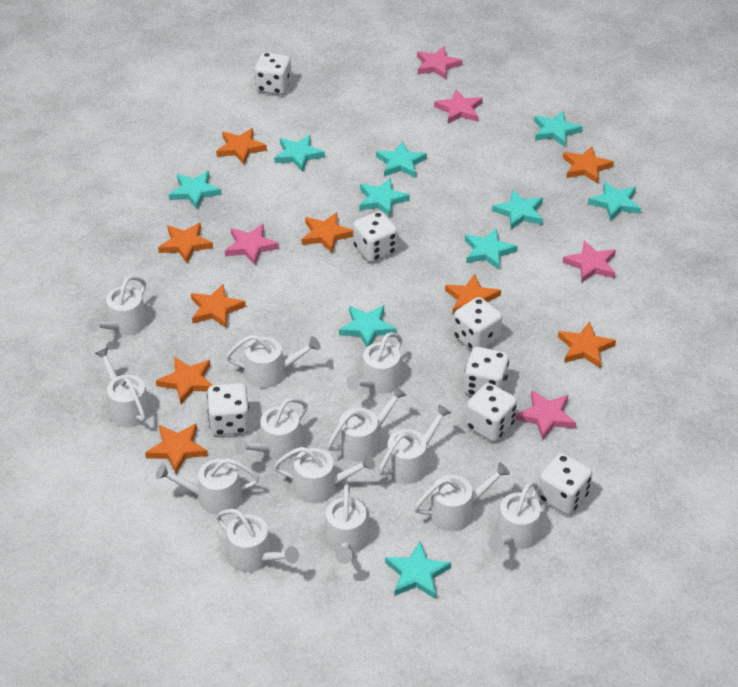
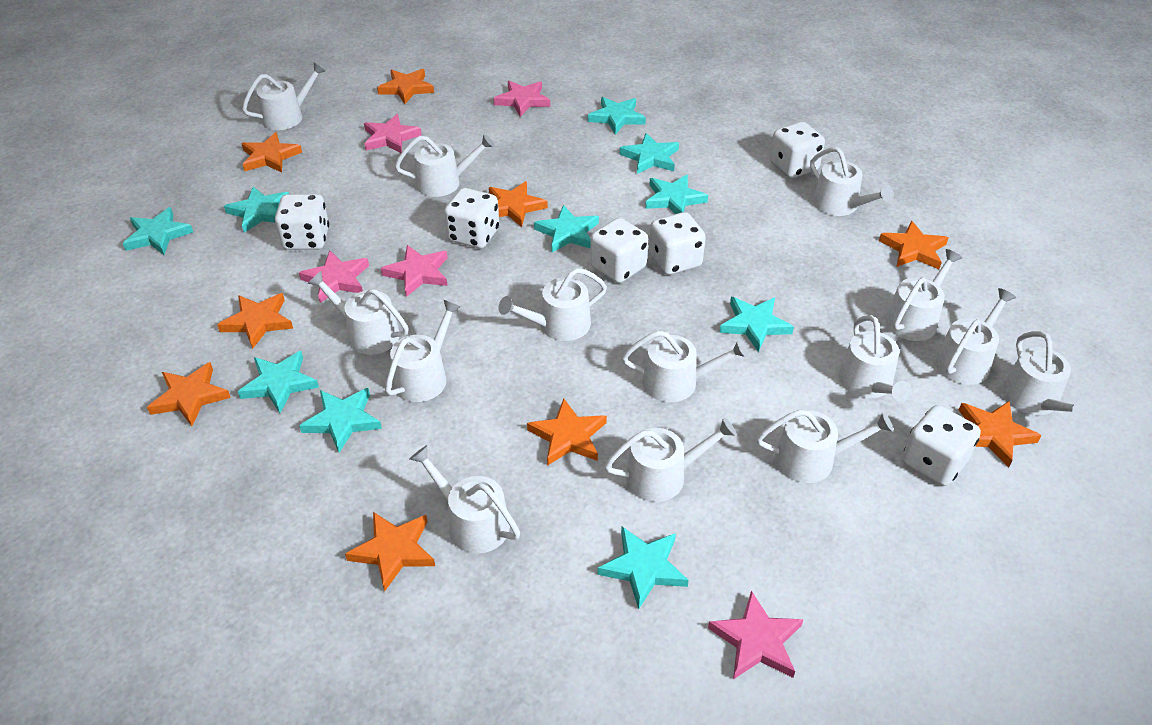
white dice: 7 -> 6
white watering can: 13 -> 14

